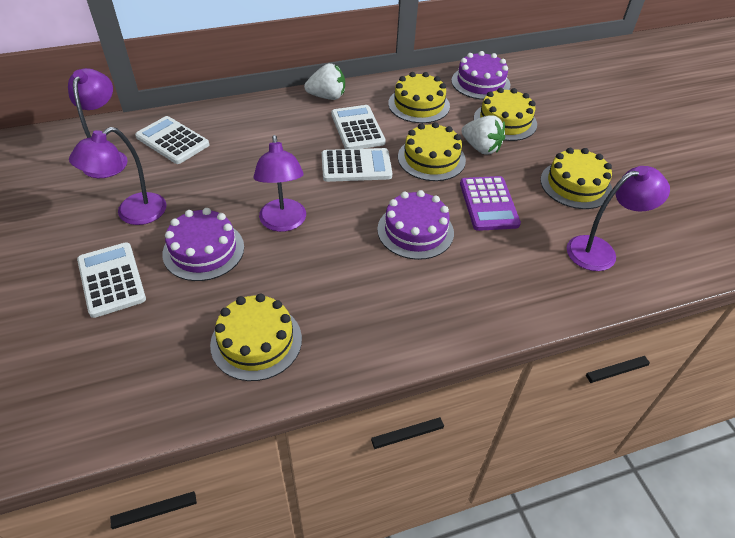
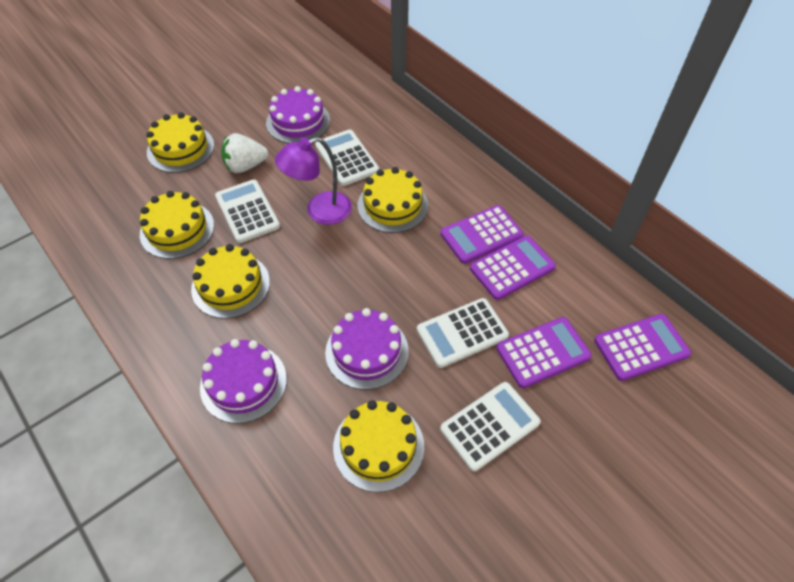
purple calculator: 1 -> 4
purple lamp: 4 -> 1
white strawberry: 2 -> 1

